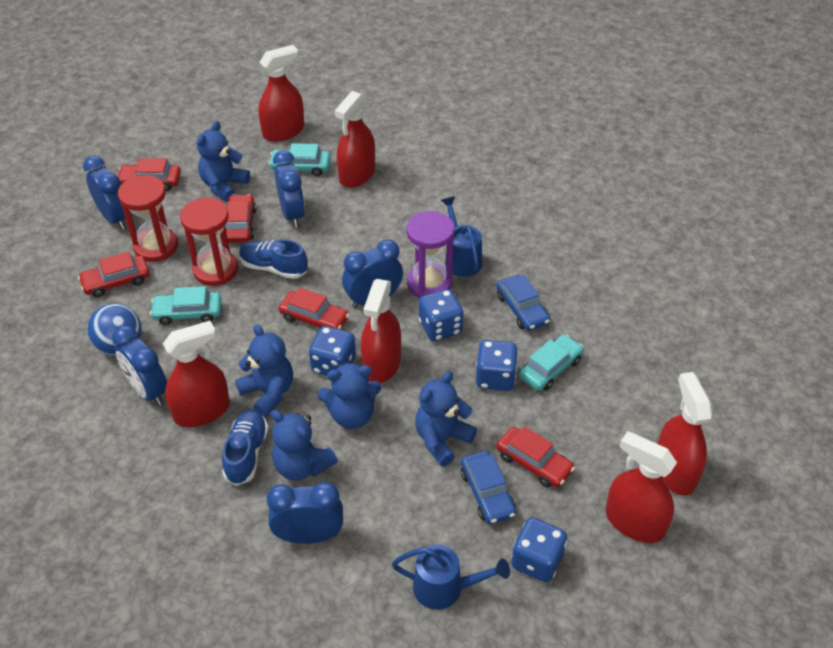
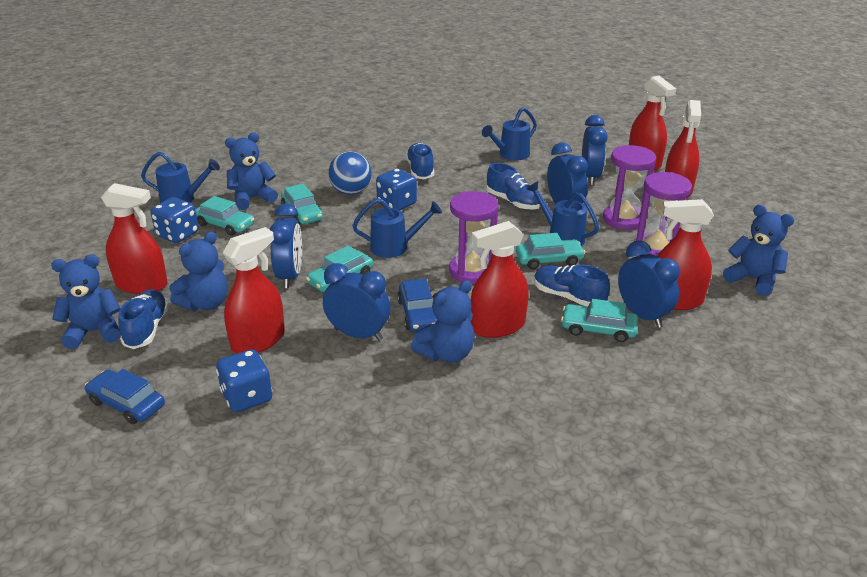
blue dice: 4 -> 3
blue shoe: 2 -> 4
blue watering can: 2 -> 4
purple hourglass: 1 -> 3
red car: 5 -> 0
red hourglass: 2 -> 0
turquoise car: 3 -> 5

